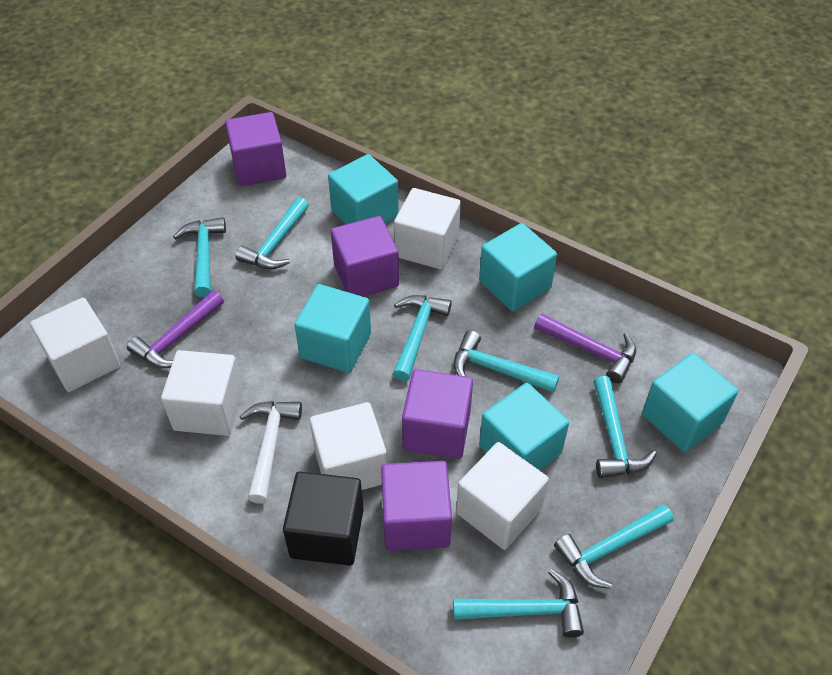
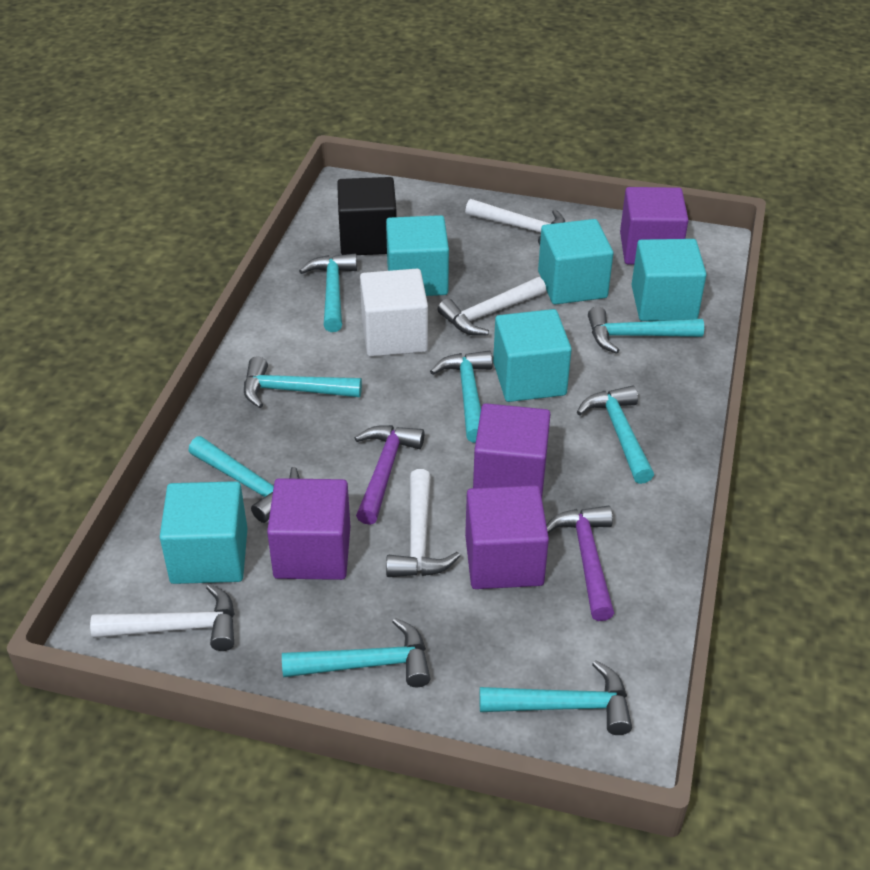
turquoise hammer: 7 -> 8
white cube: 5 -> 1
white hammer: 1 -> 4

